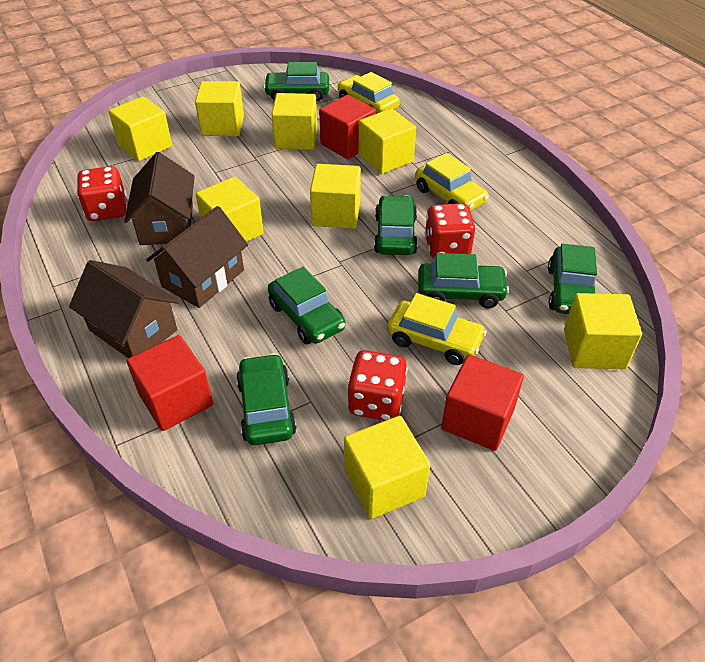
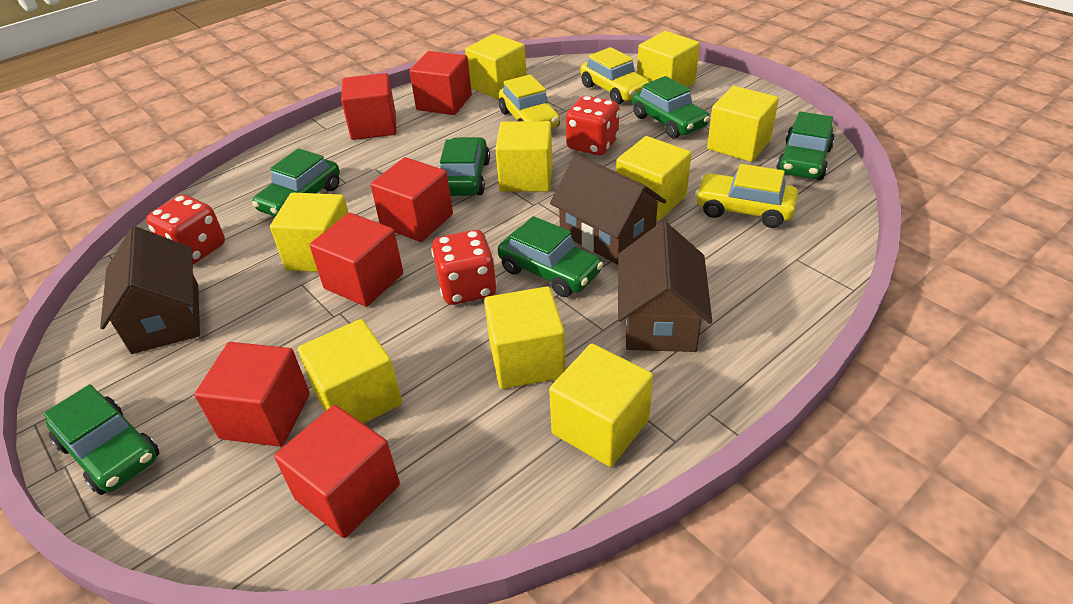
red cube: 3 -> 6
yellow cube: 8 -> 9

